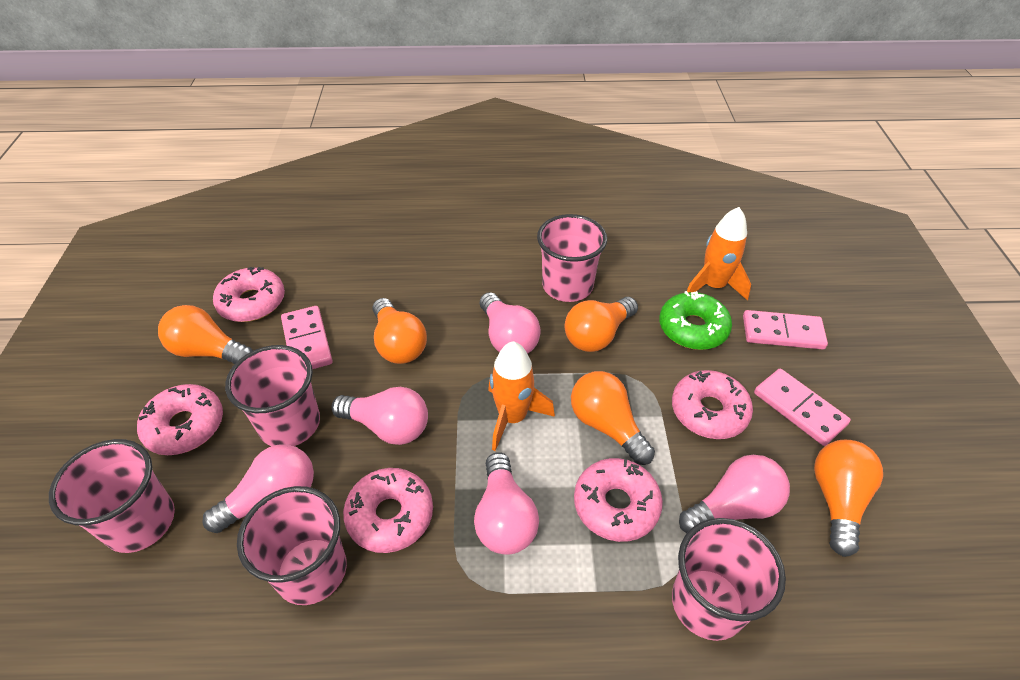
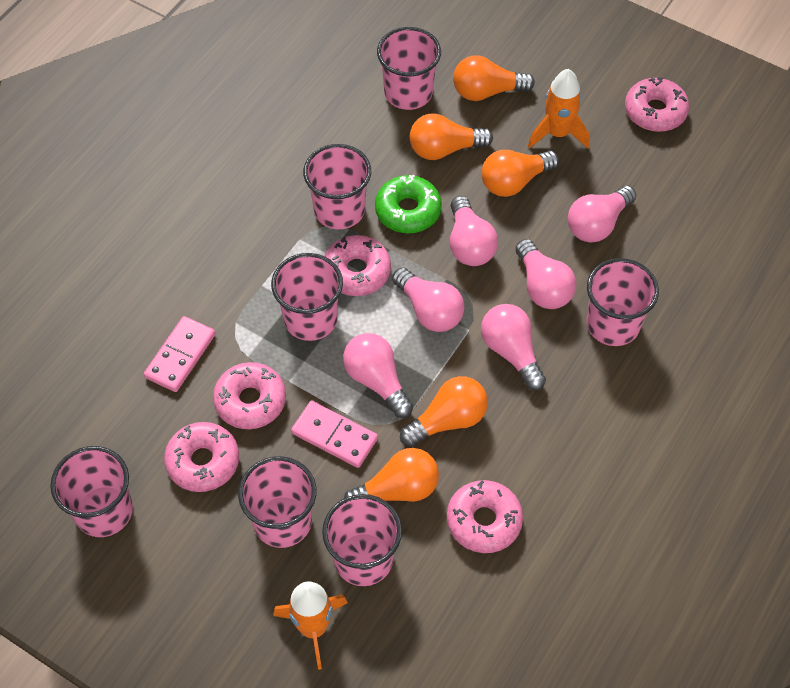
pink cup: 5 -> 7
pink domino: 3 -> 2
pink light bulb: 5 -> 6

